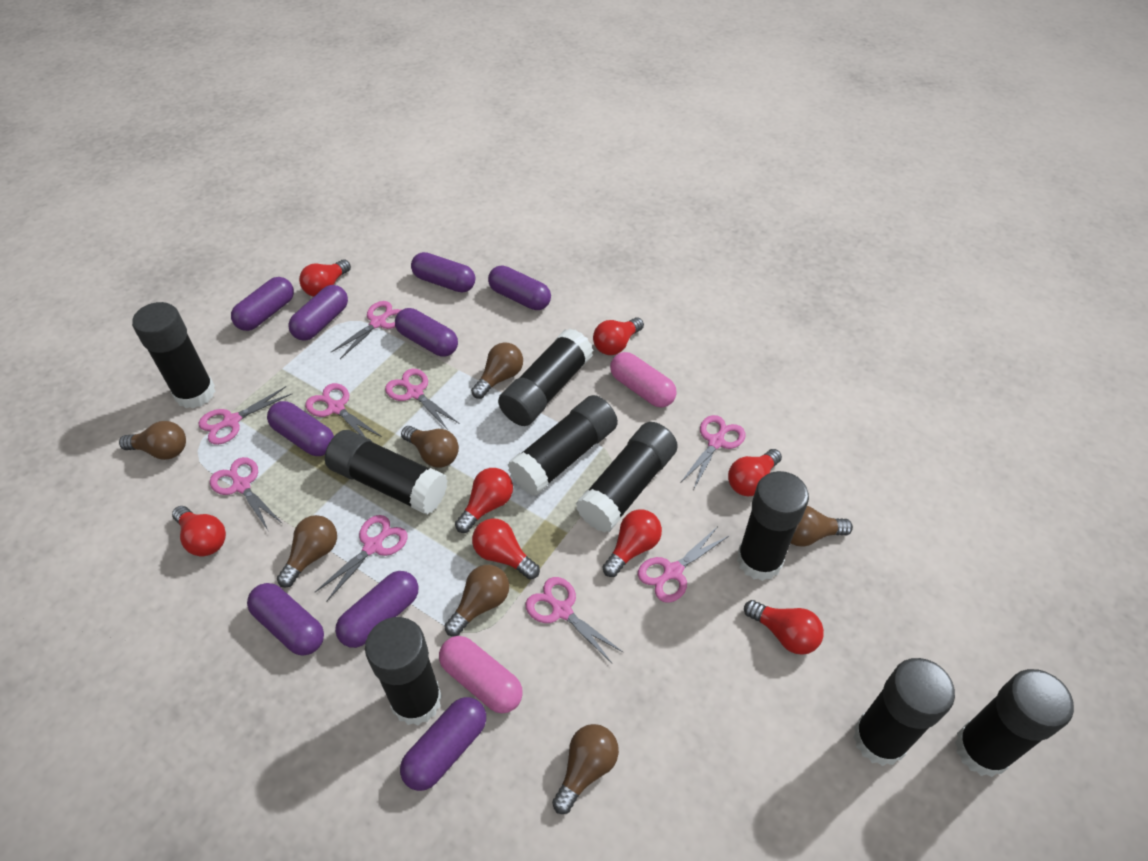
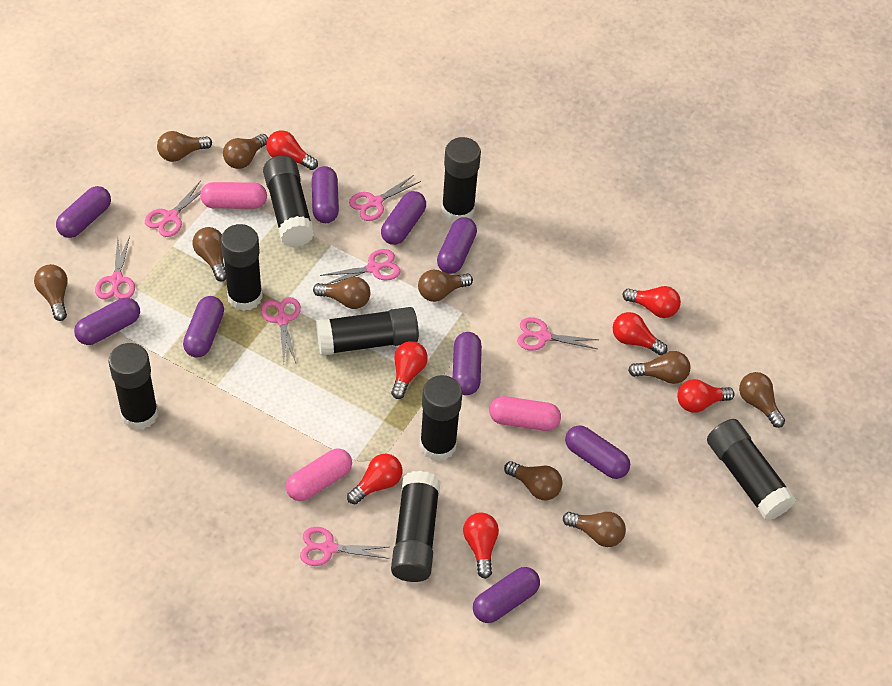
black glue stick: 9 -> 8
brown light bulb: 7 -> 10
pink capsule: 2 -> 3
pink scissors: 9 -> 7
red light bulb: 8 -> 7

